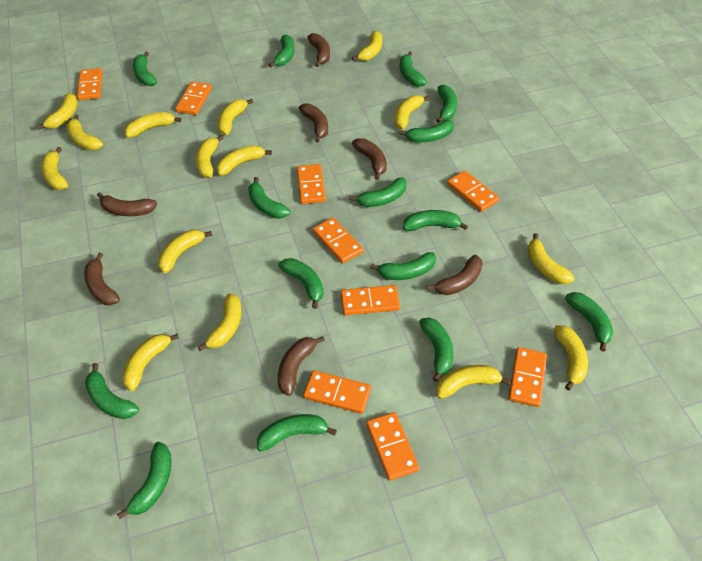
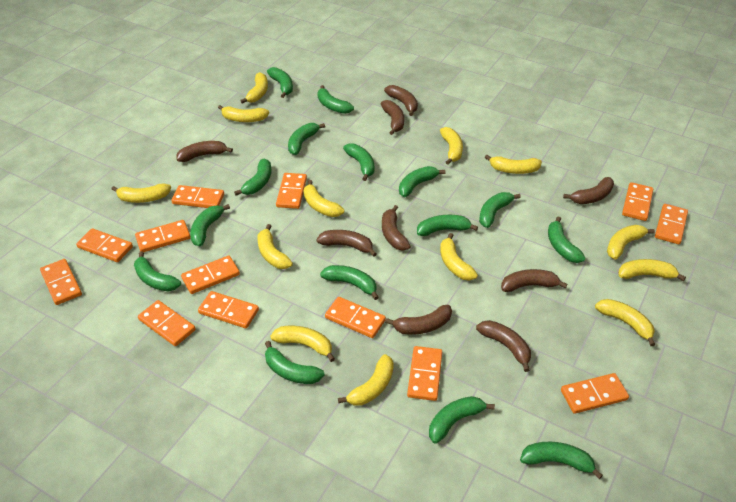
brown banana: 7 -> 9
orange domino: 9 -> 13
yellow banana: 15 -> 13

